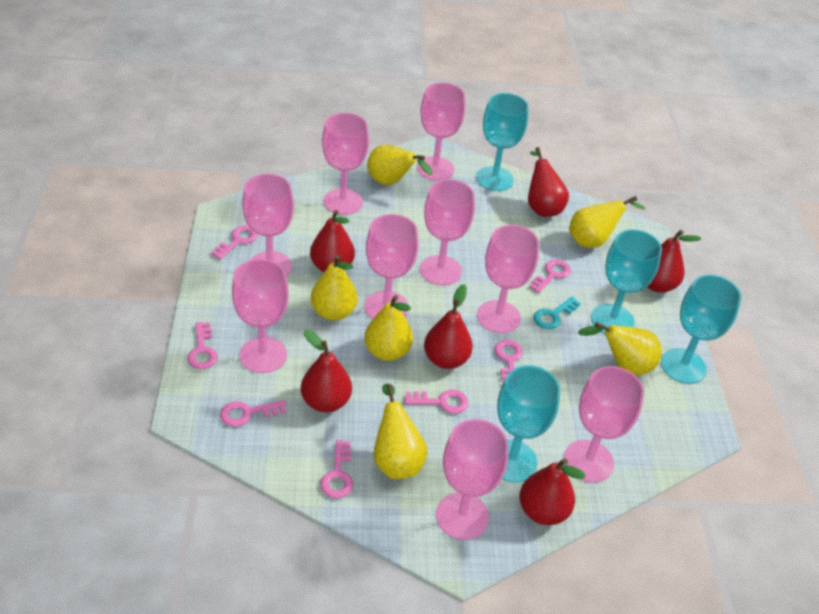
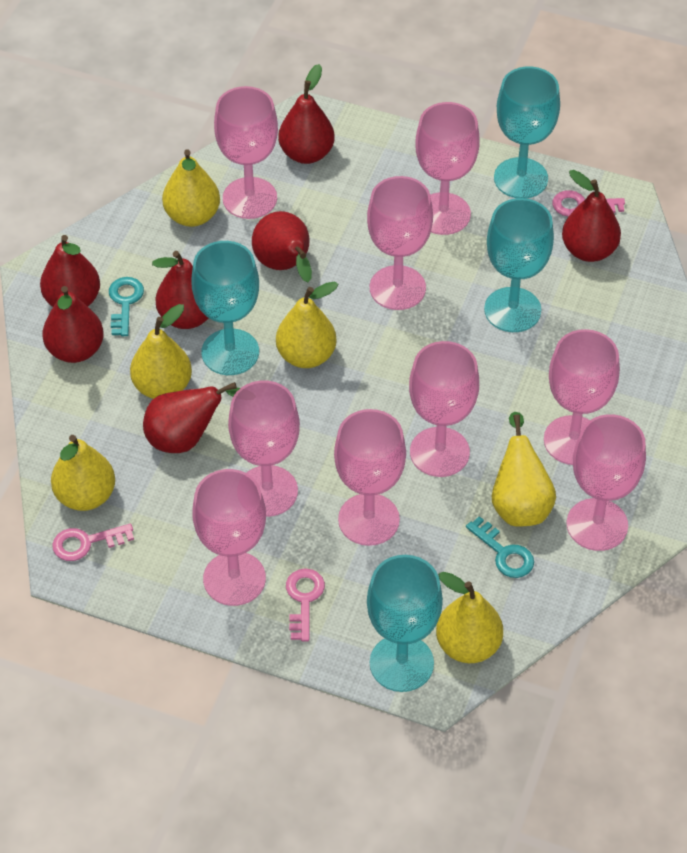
pink key: 7 -> 3
red pear: 6 -> 7
turquoise key: 1 -> 2

